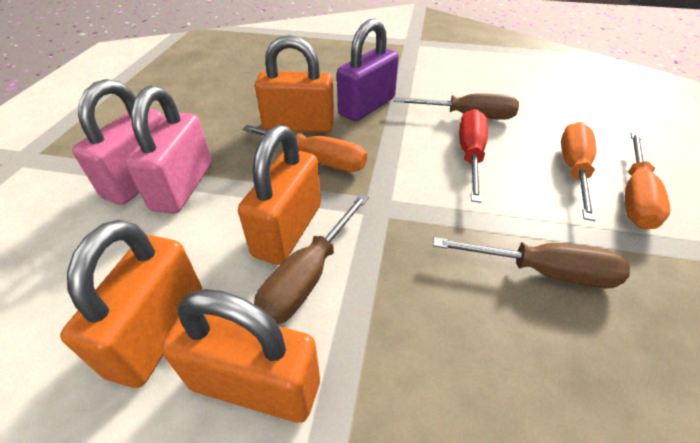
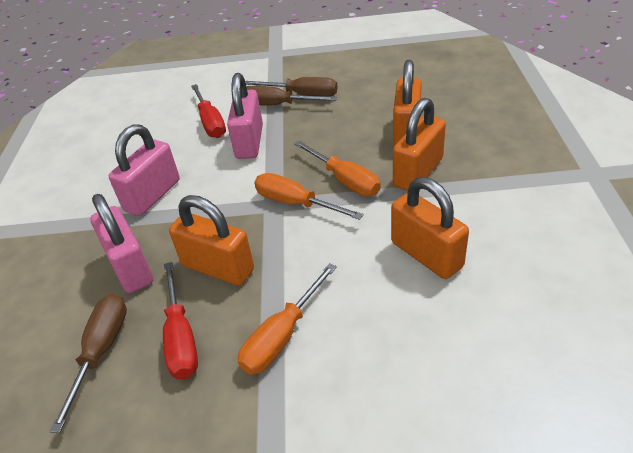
pink padlock: 2 -> 3
purple padlock: 1 -> 0
red screwdriver: 1 -> 2

